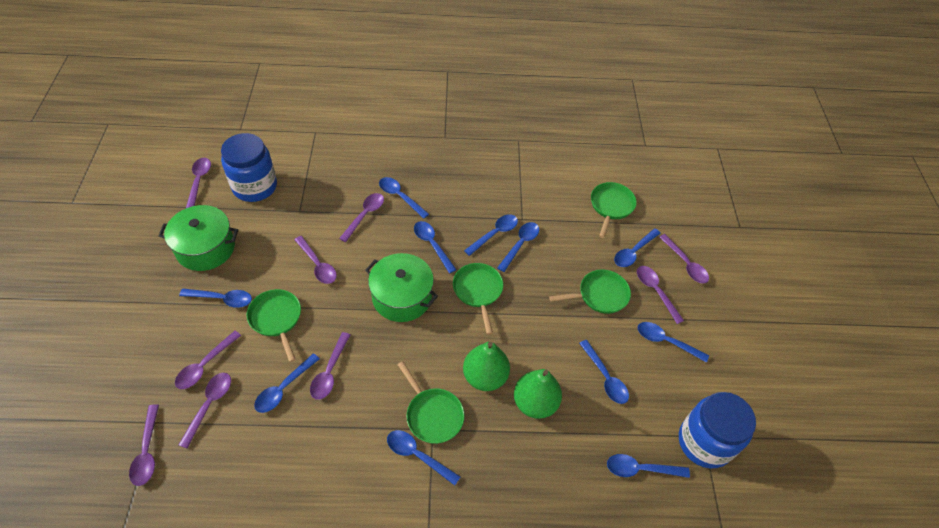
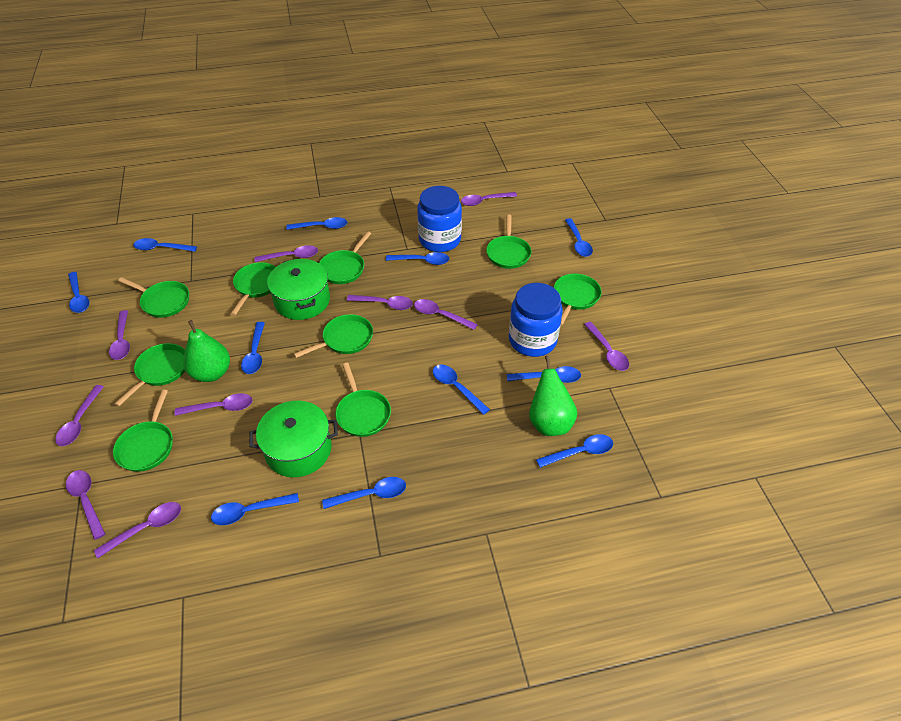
green pan: 5 -> 9
purple spoon: 9 -> 10

